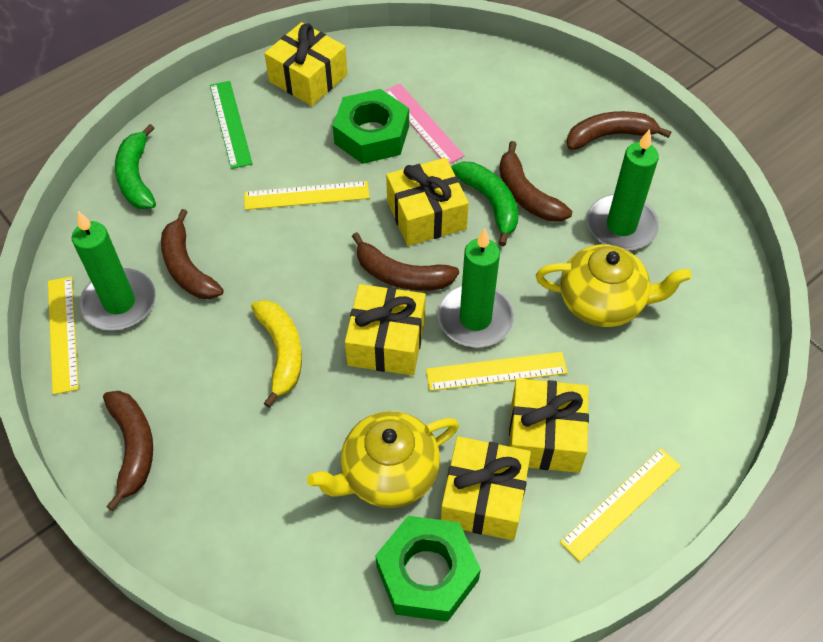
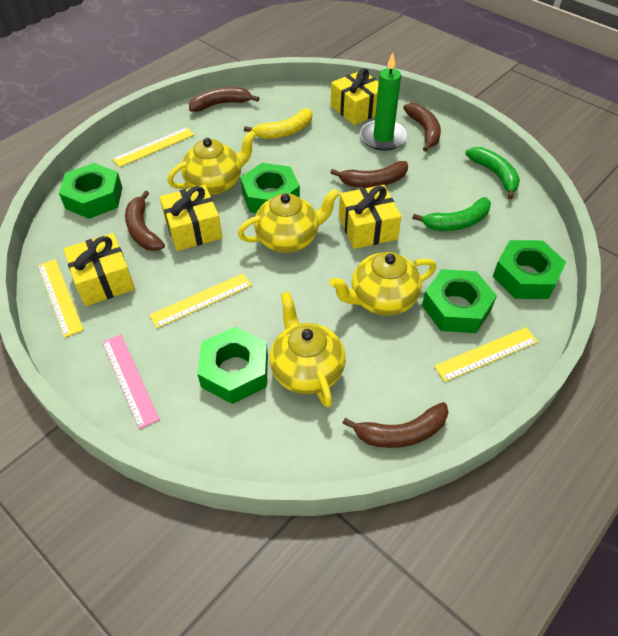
green candle: 3 -> 1
green nut: 2 -> 5
green ruler: 1 -> 0
yellow gift: 5 -> 4
yellow teapot: 2 -> 4

